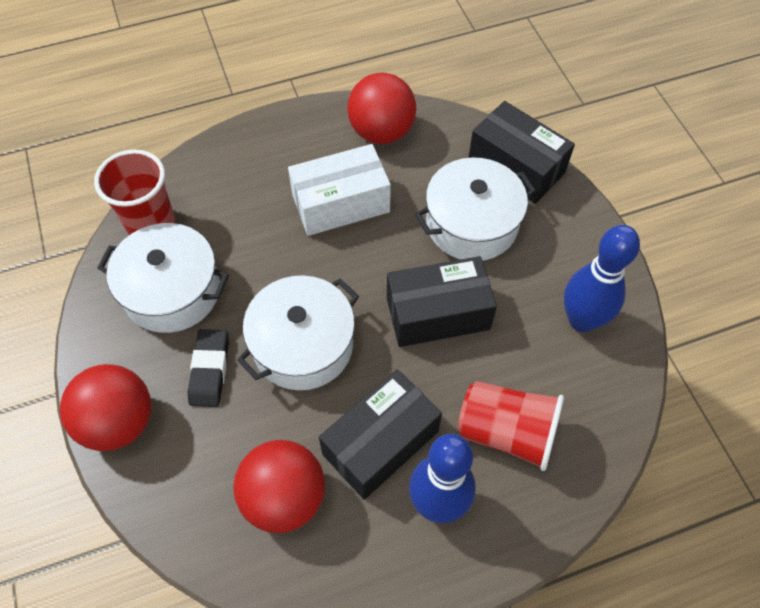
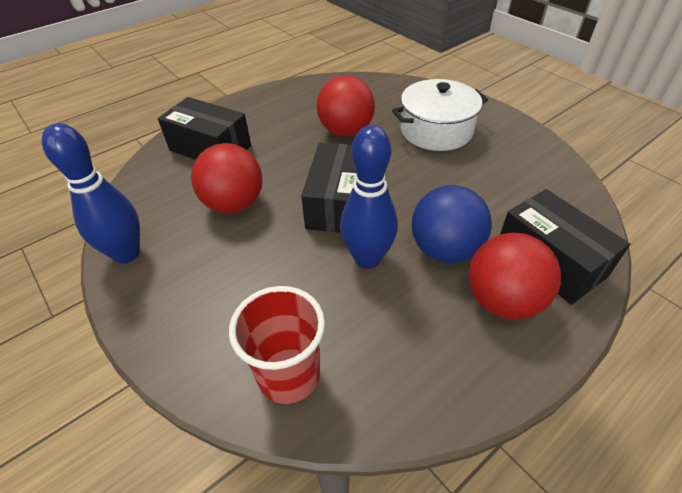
black eraser: 1 -> 0
blue ball: 0 -> 1
red cup: 2 -> 1
white box: 1 -> 0
white pot: 3 -> 1

